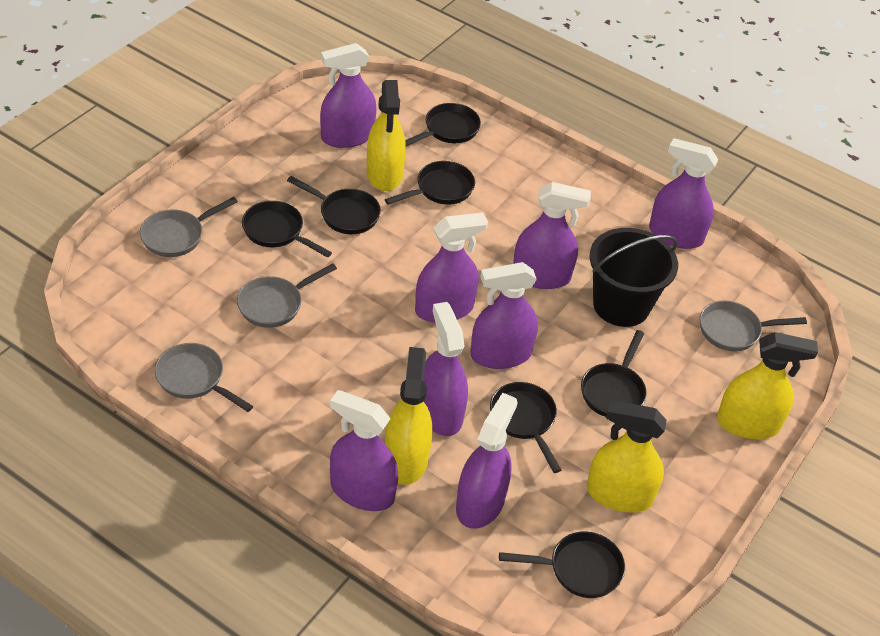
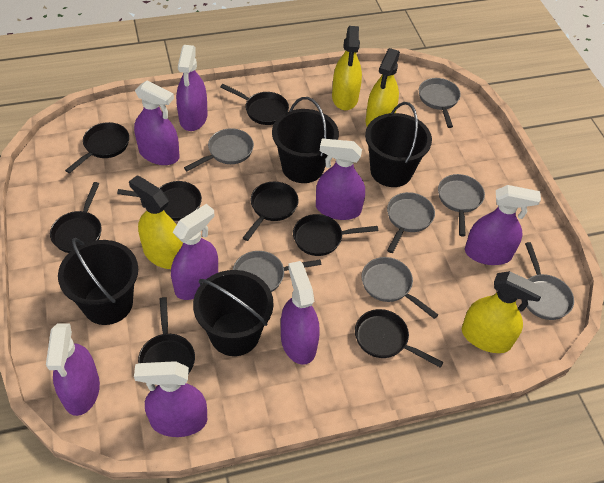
black bucket: 1 -> 4
black pan: 7 -> 8
grey pan: 4 -> 7

